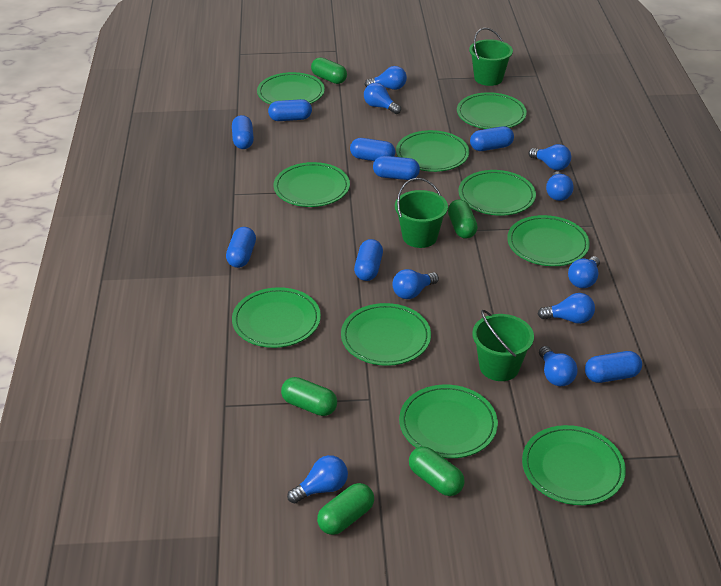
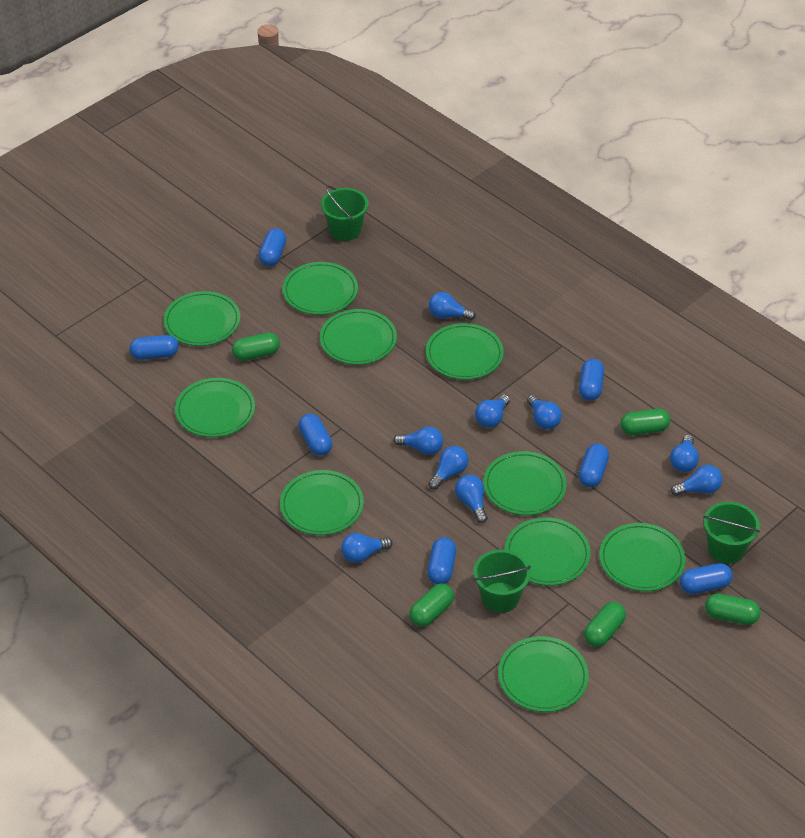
blue capsule: 8 -> 7

